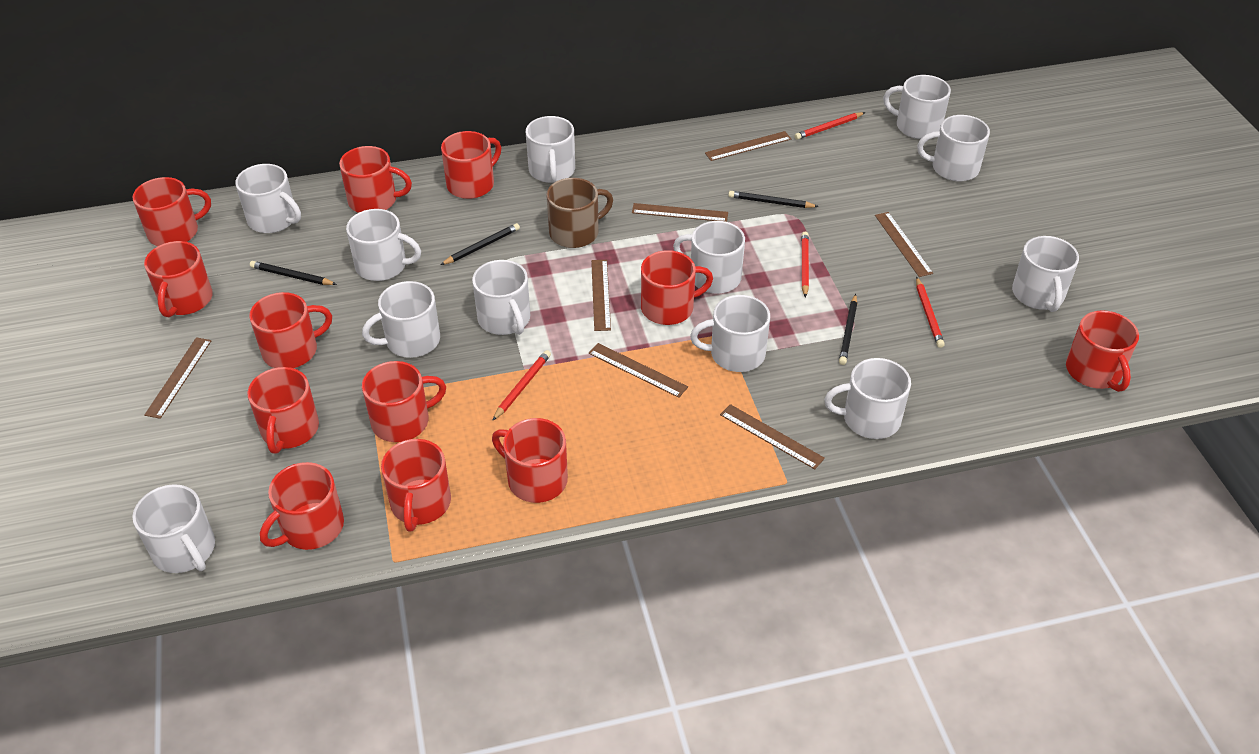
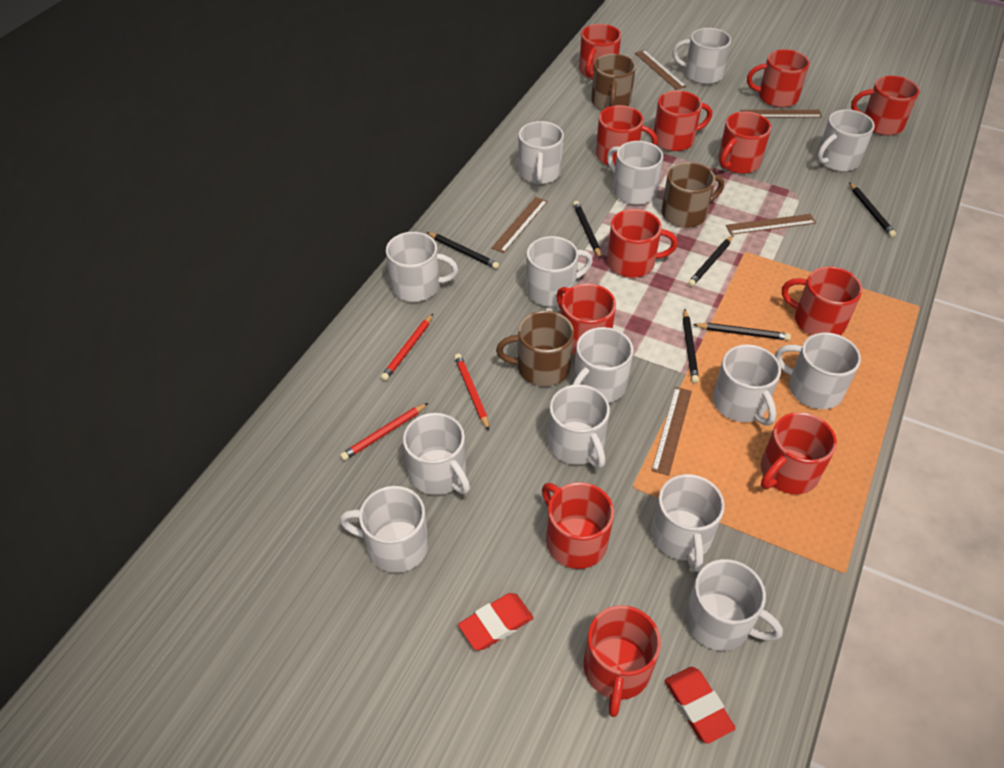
black pencil: 4 -> 6
brown mug: 1 -> 3
brown ruler: 7 -> 5
red eraser: 0 -> 2
red pencil: 4 -> 3
white mug: 12 -> 14

